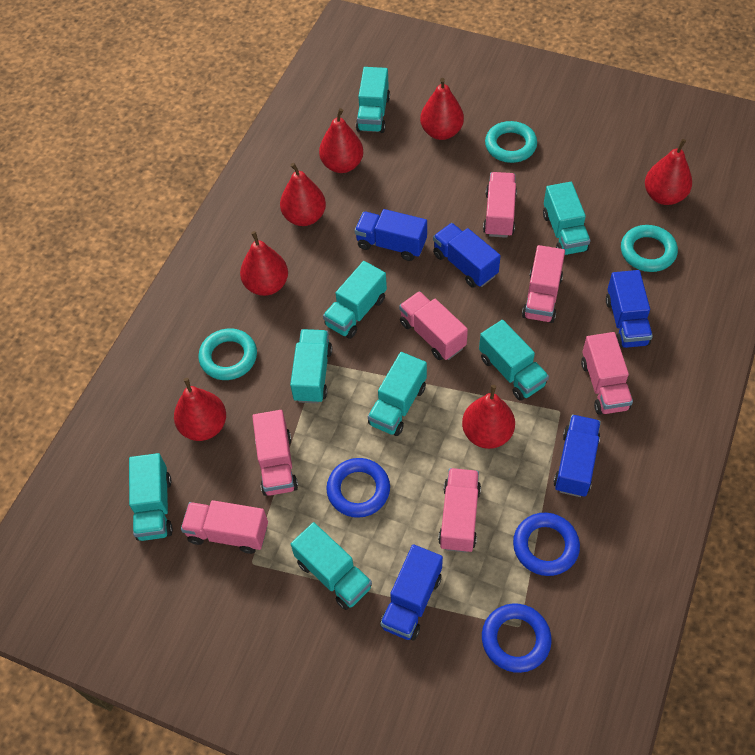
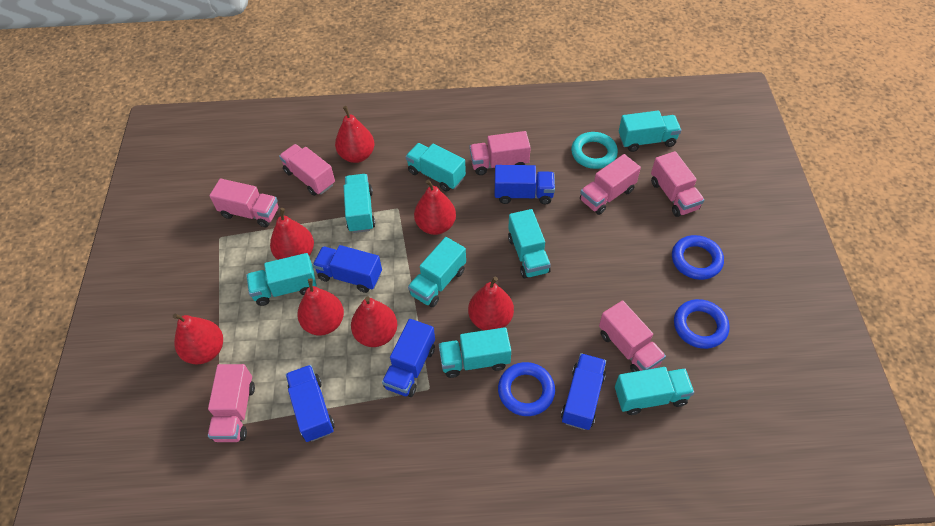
turquoise ring: 3 -> 1

